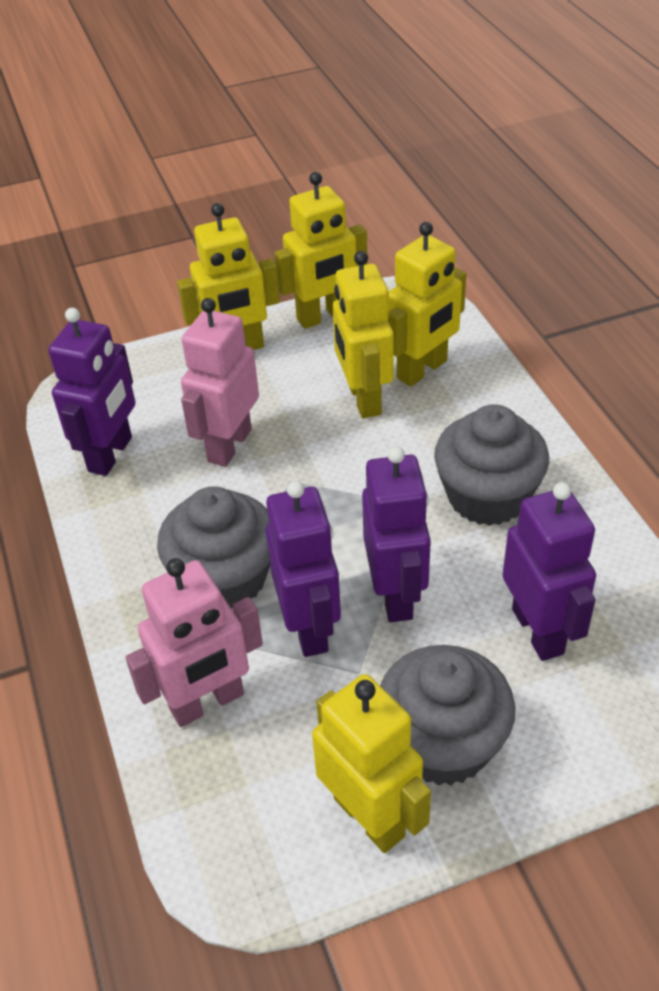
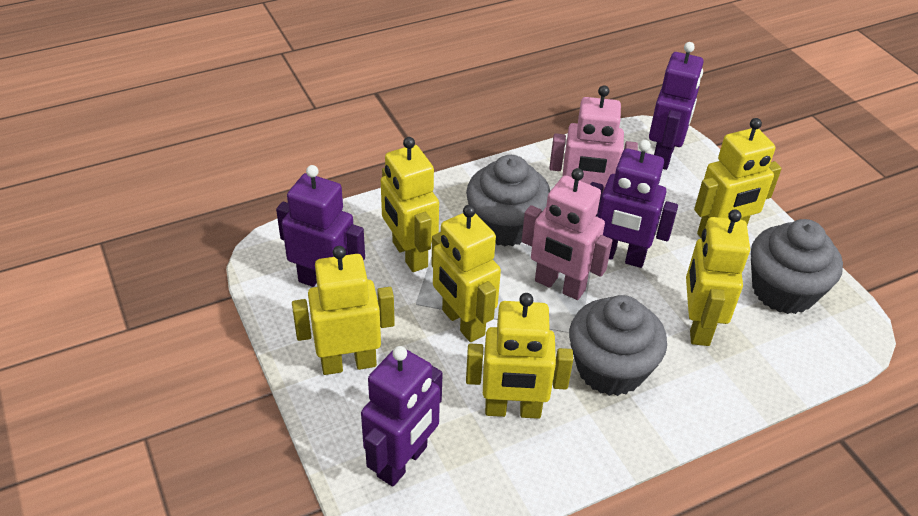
yellow robot: 5 -> 6

